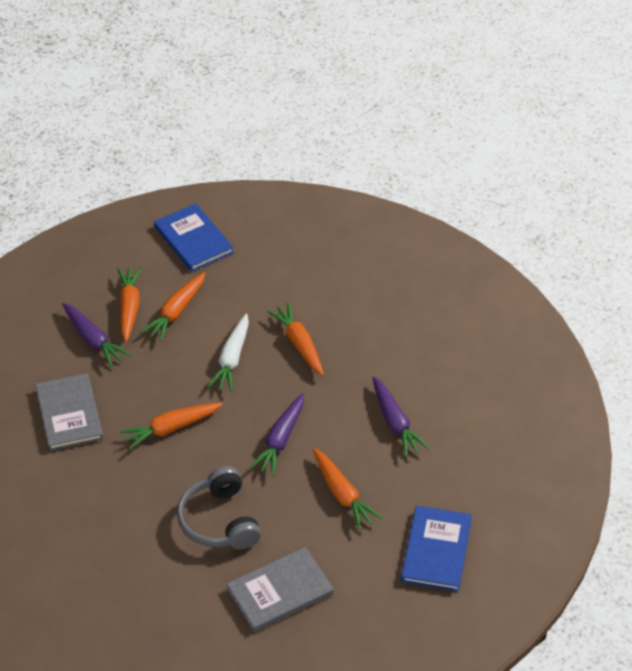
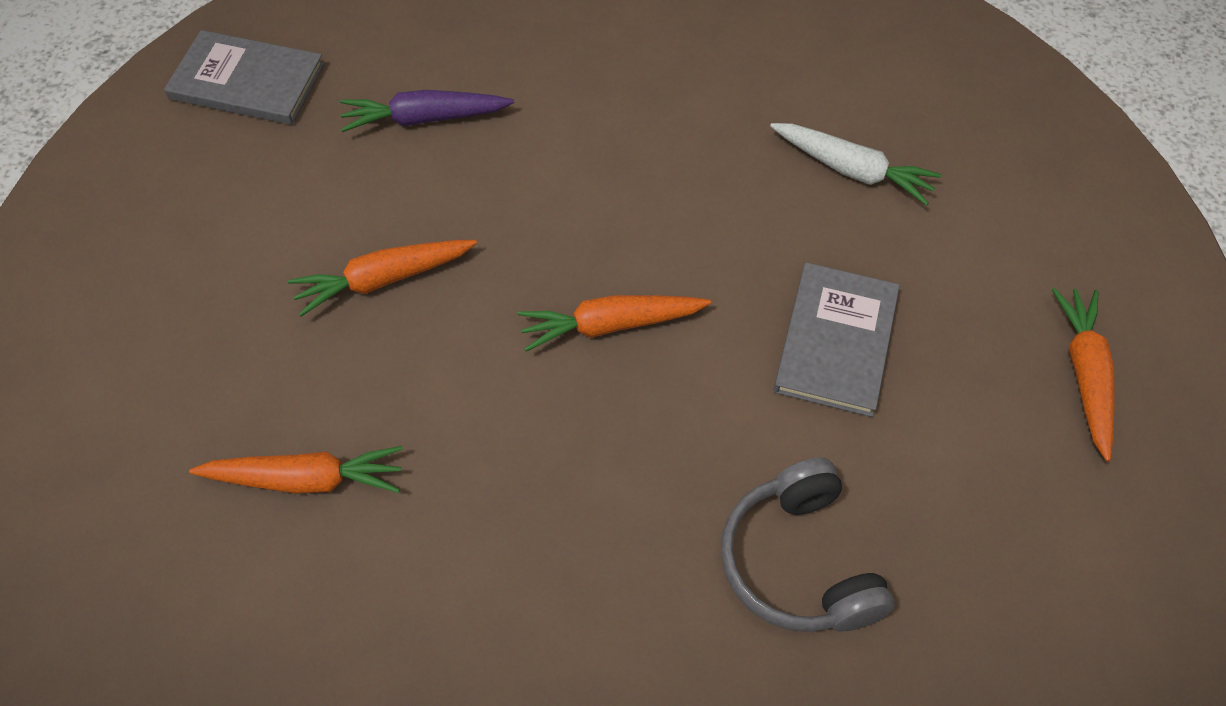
blue book: 2 -> 0
orange carrot: 5 -> 4
purple carrot: 3 -> 1

